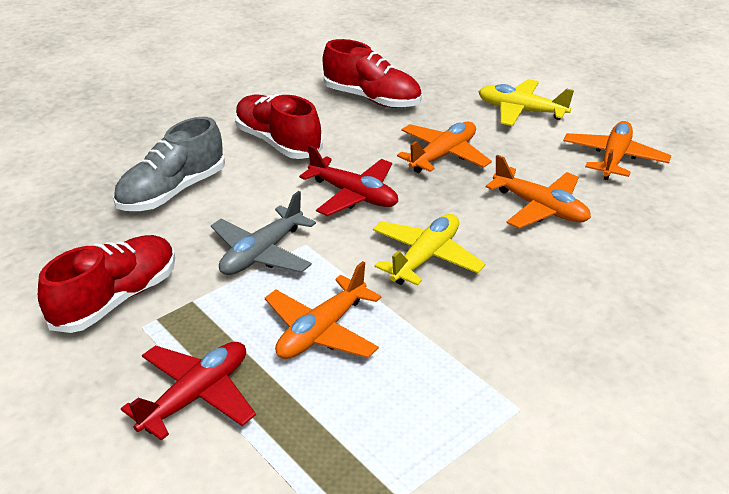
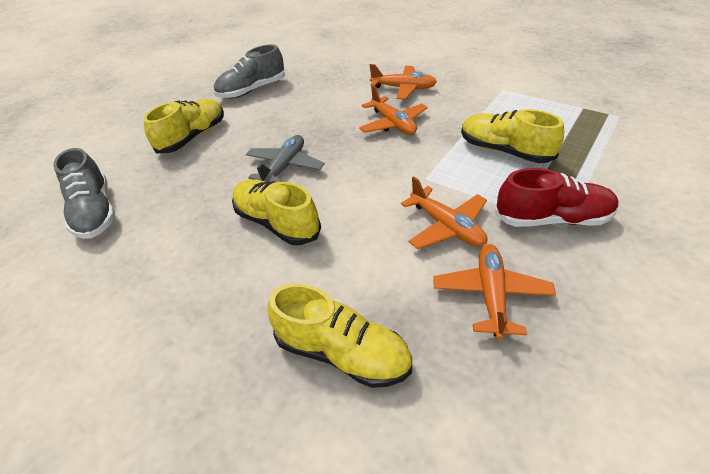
grey shoe: 1 -> 2
red plane: 2 -> 0
red shoe: 3 -> 1
yellow plane: 2 -> 0
yellow shoe: 0 -> 4

